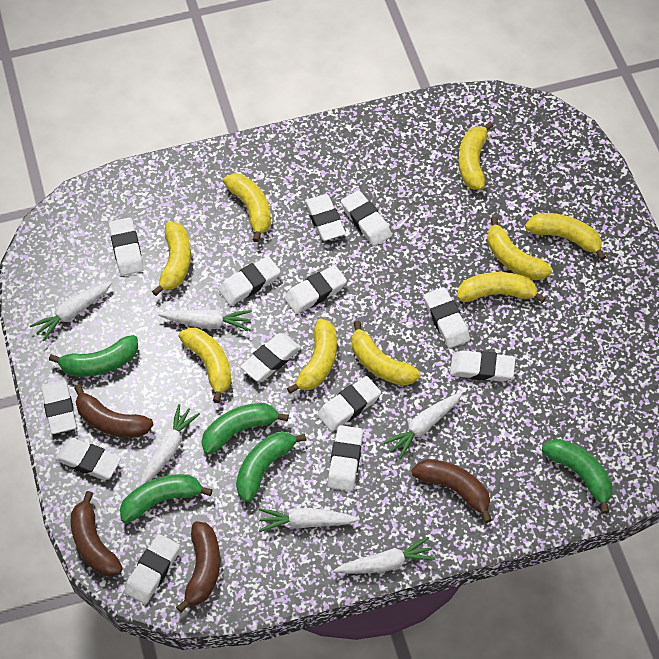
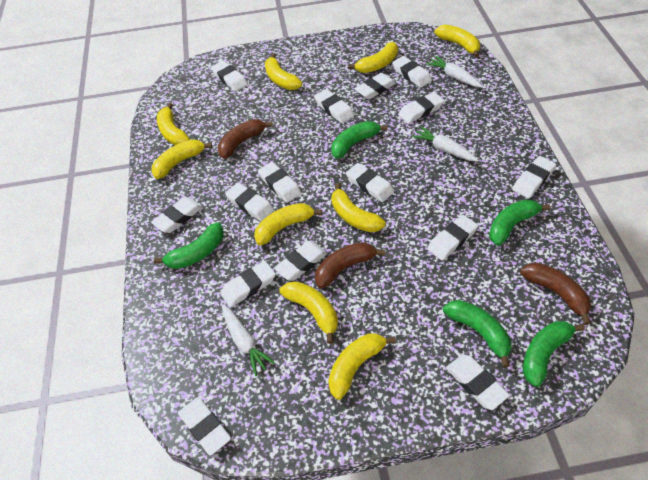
brown banana: 4 -> 3
white carrot: 6 -> 3
white eraser: 13 -> 15

